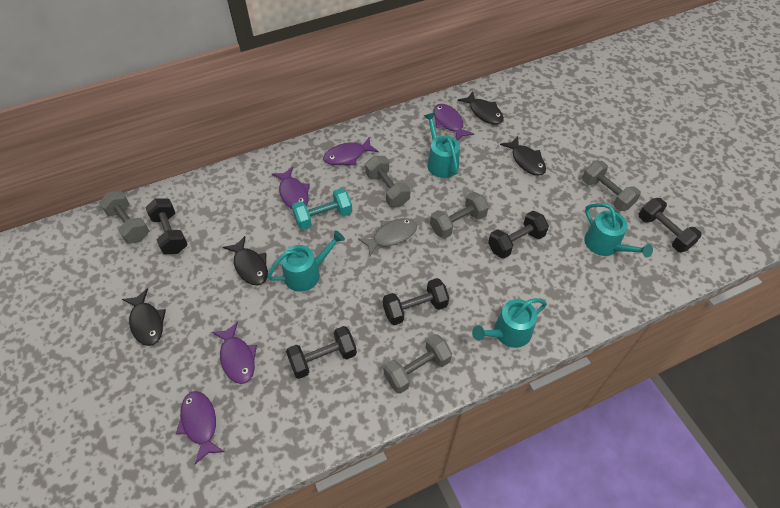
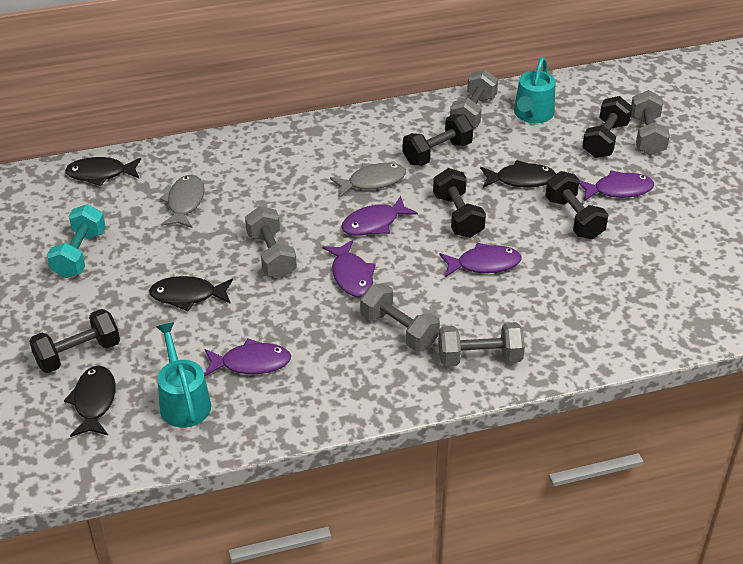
grey fish: 1 -> 2
turquoise watering can: 4 -> 2

